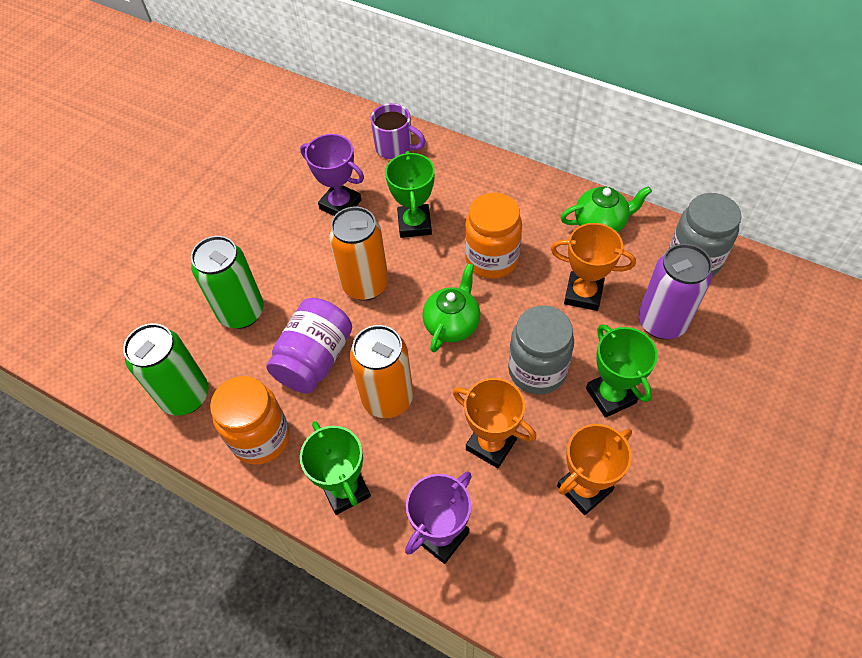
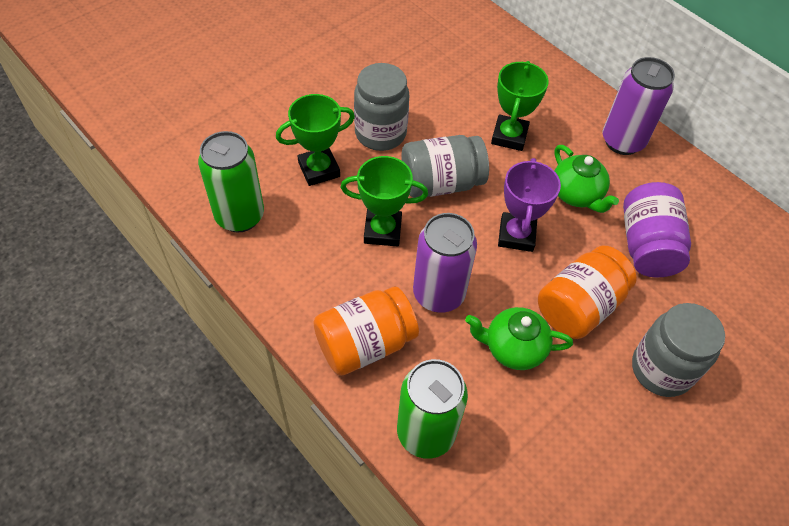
grey jar: 2 -> 3
orange can: 2 -> 0
orange trophy: 3 -> 0
purple can: 1 -> 2
purple mug: 1 -> 0
purple trophy: 2 -> 1

